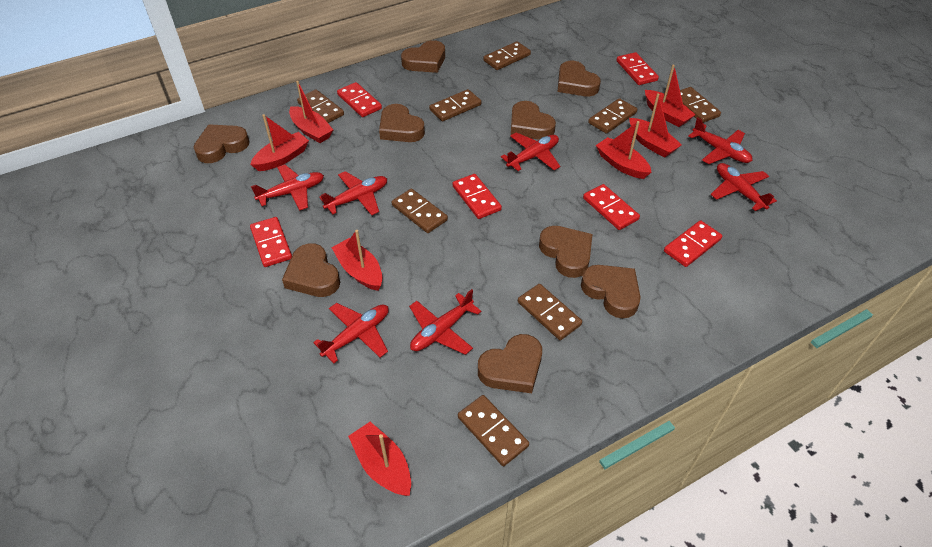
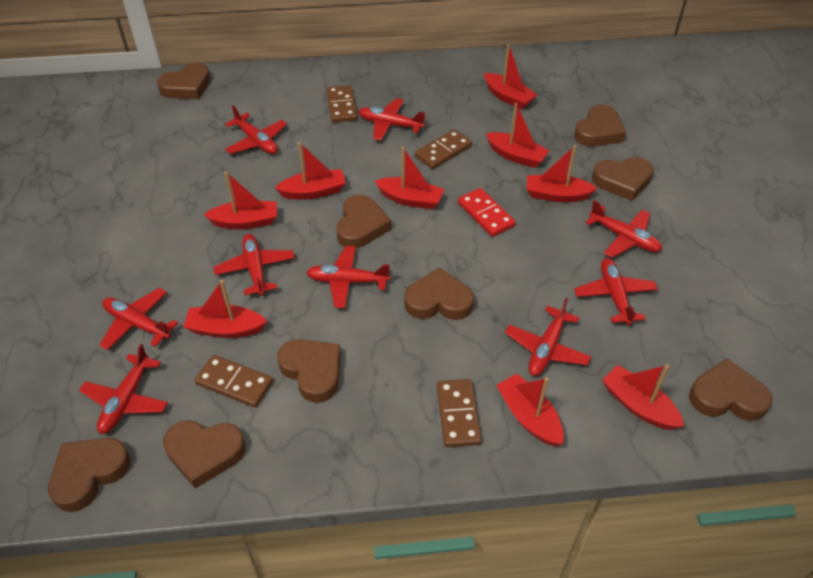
brown domino: 8 -> 4
red boat: 7 -> 9
red domino: 6 -> 1
red plane: 7 -> 9

